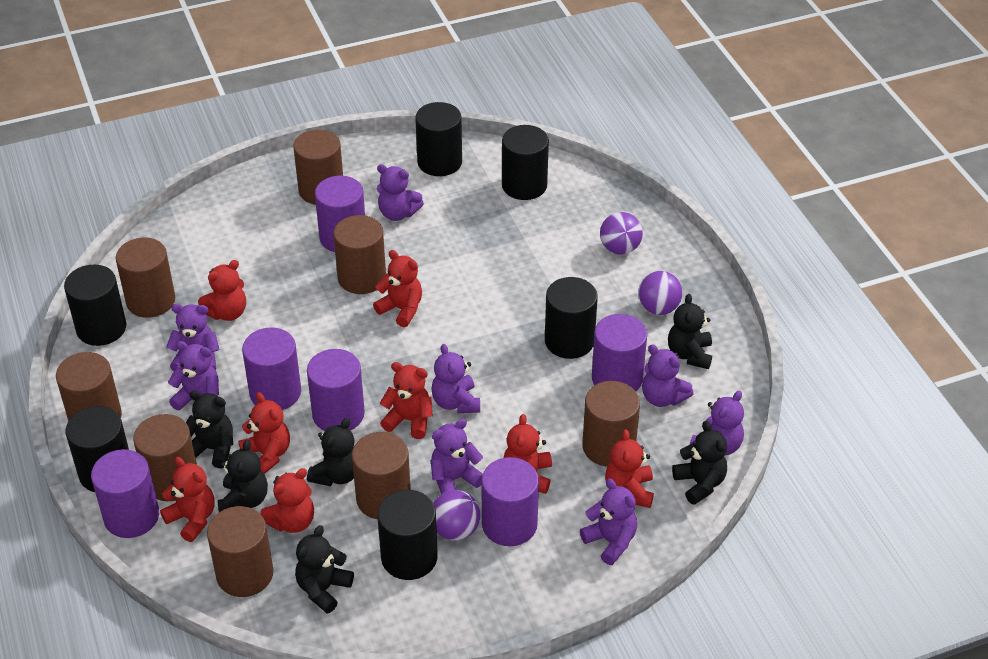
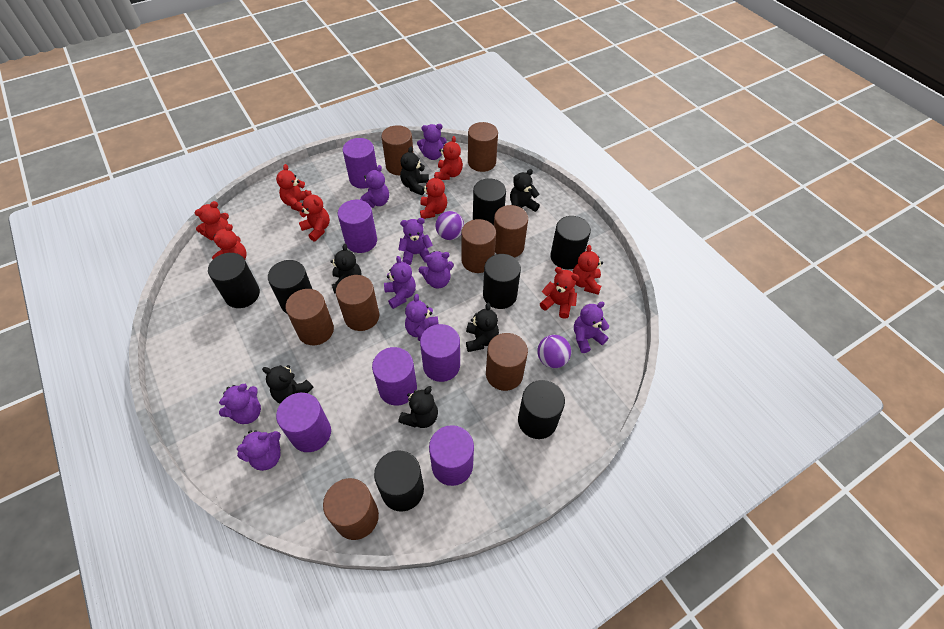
black cylinder: 6 -> 7
purple ball: 3 -> 2
purple teddy bear: 8 -> 9

